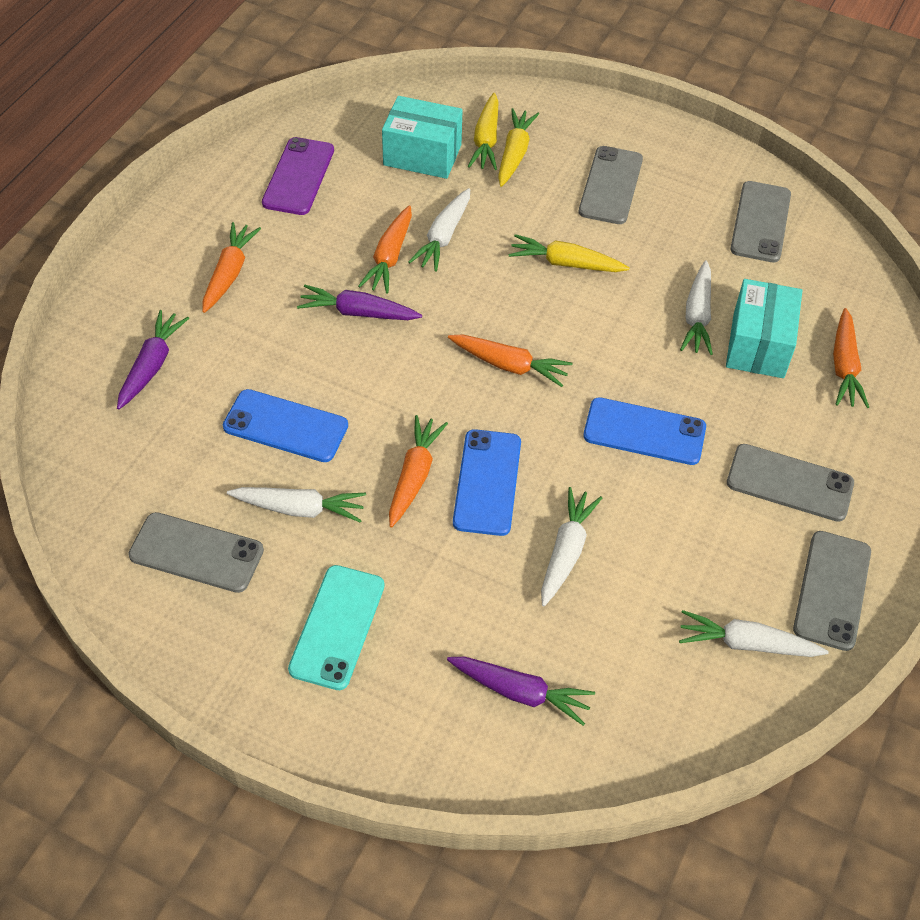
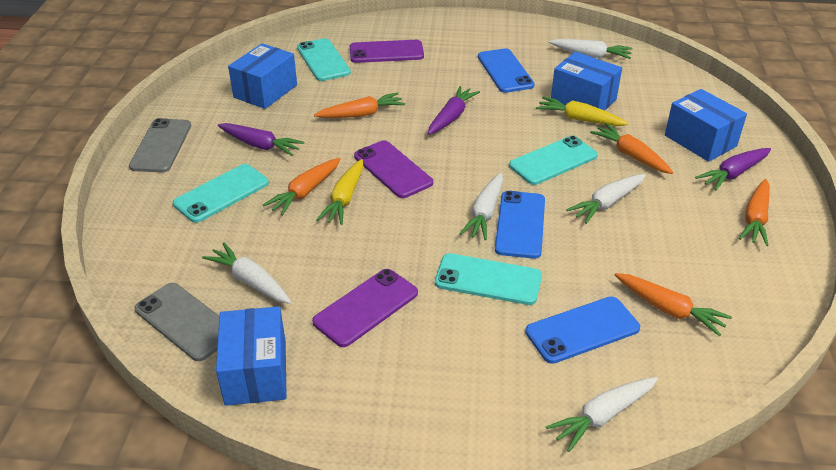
blue box: 0 -> 4
grey phone: 5 -> 2
purple phone: 1 -> 3
turquoise box: 2 -> 0
turquoise phone: 1 -> 4
yellow carrot: 3 -> 2

